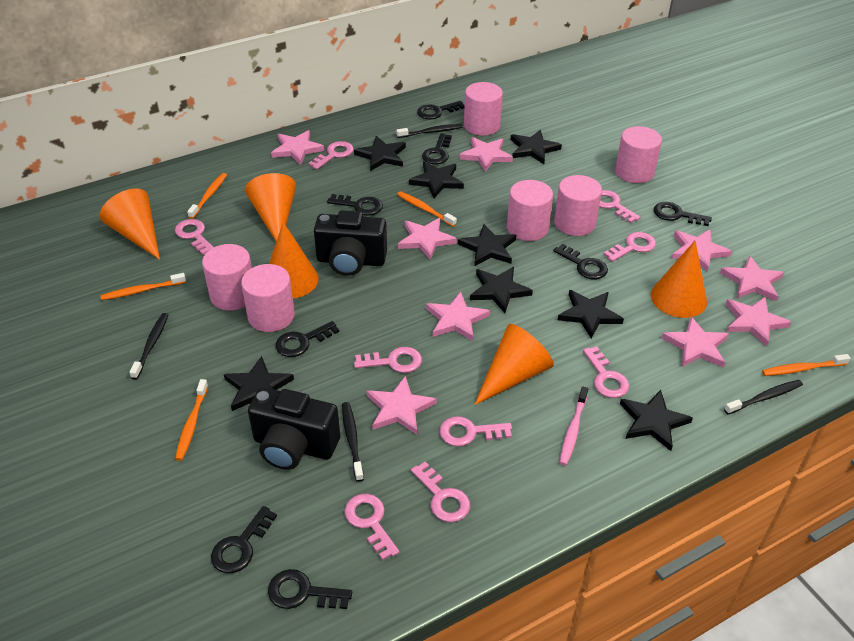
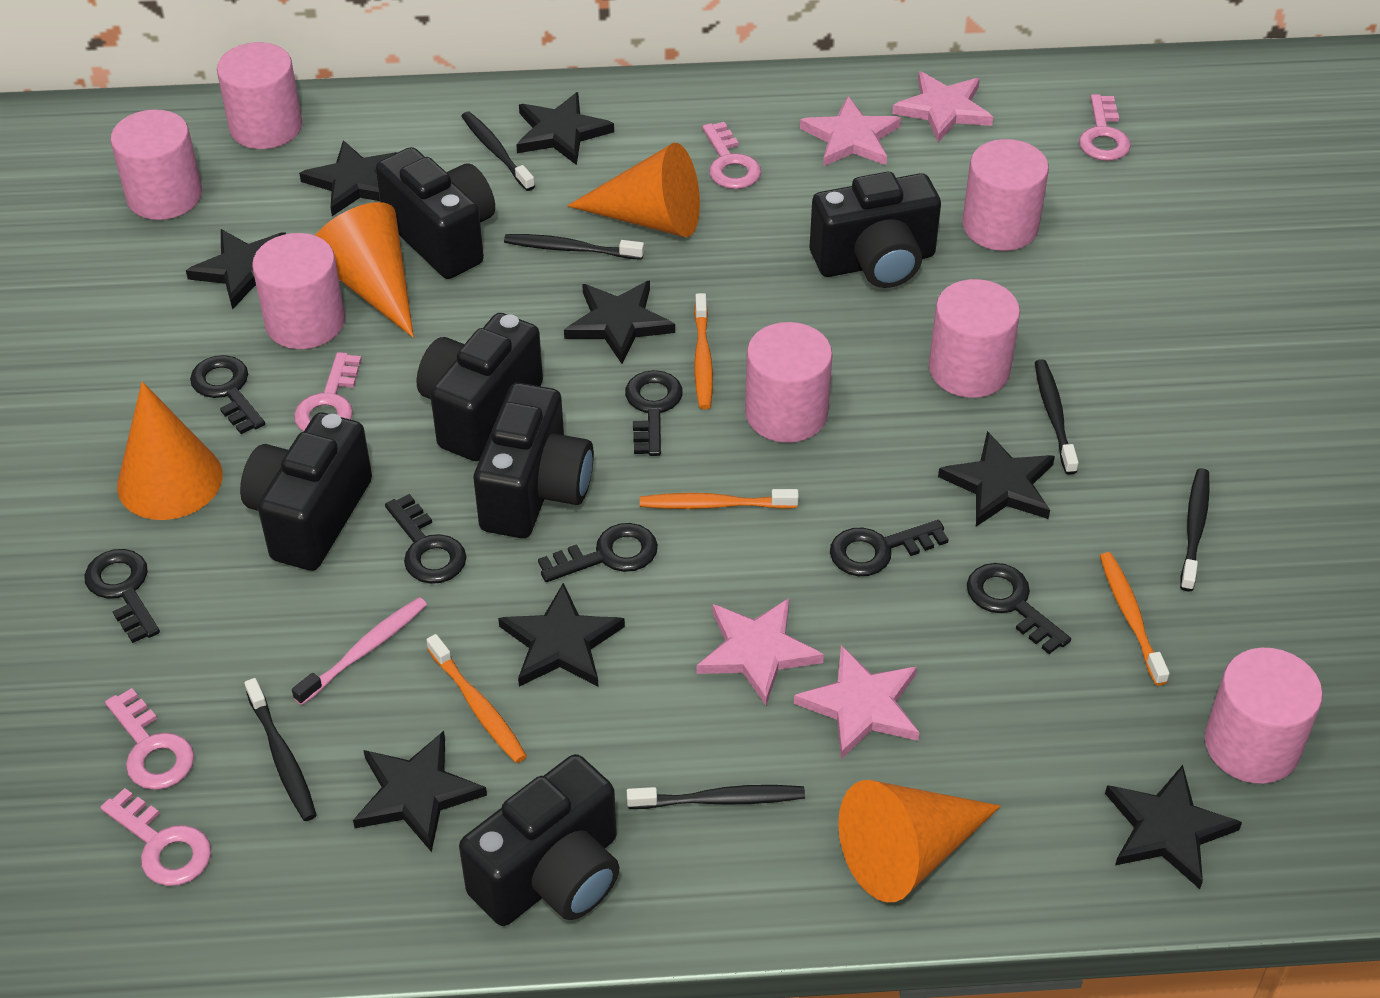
black camera: 2 -> 6
black key: 8 -> 7
black toothbrush: 4 -> 6
orange cone: 5 -> 4
orange toothbrush: 5 -> 4
pink cylinder: 6 -> 7
pink key: 9 -> 5
pink star: 9 -> 4

